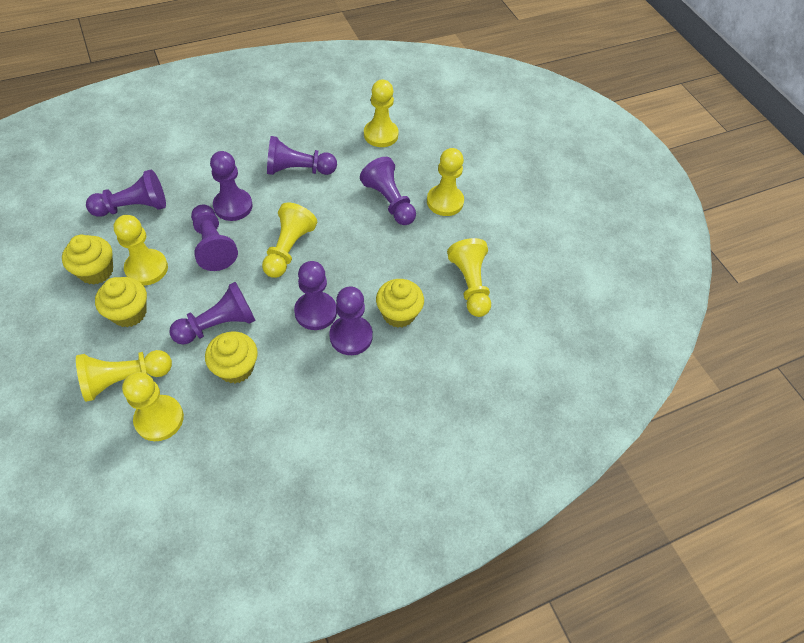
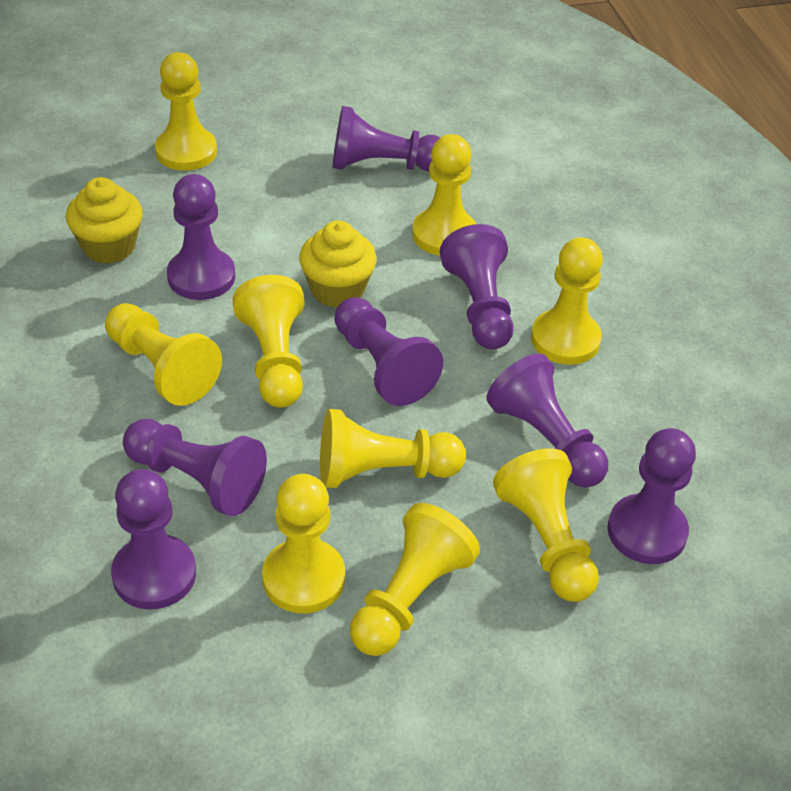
yellow cupcake: 4 -> 2
yellow pawn: 7 -> 9

